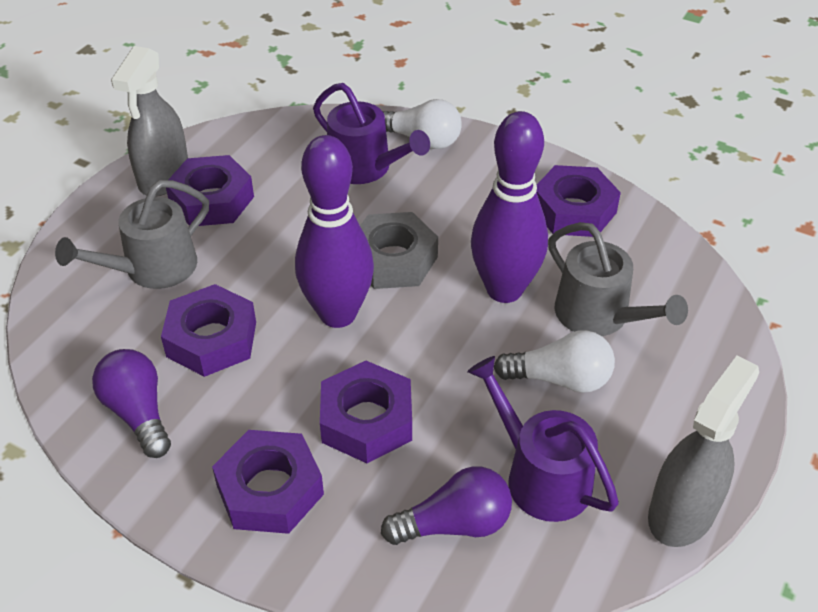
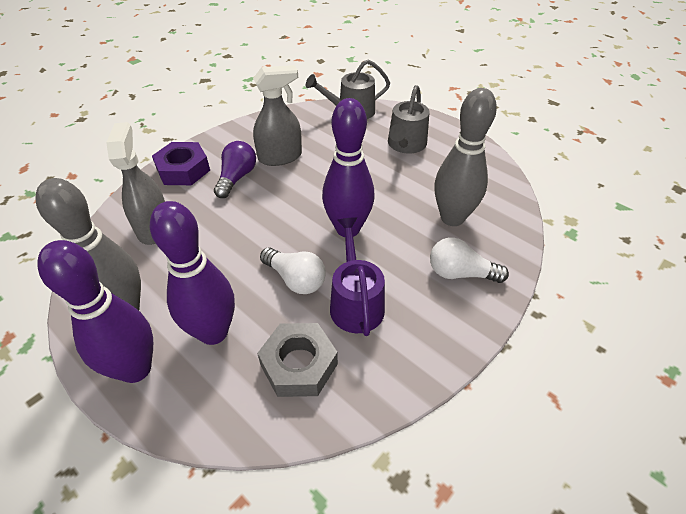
grey bowling pin: 0 -> 2
purple bowling pin: 2 -> 3
purple light bulb: 2 -> 1
purple nut: 5 -> 1
purple watering can: 2 -> 1

